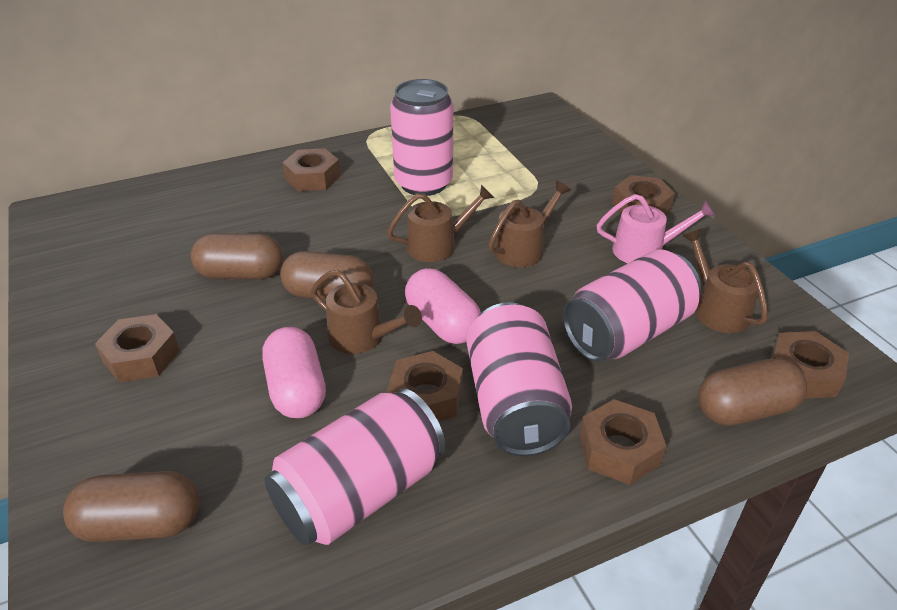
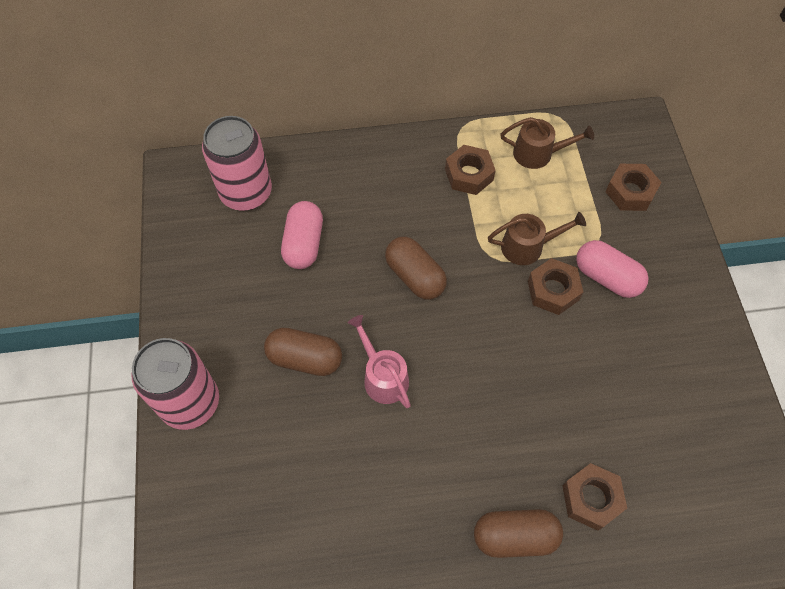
brown capsule: 4 -> 3
brown nut: 6 -> 4
brown watering can: 4 -> 2
pink can: 4 -> 2

